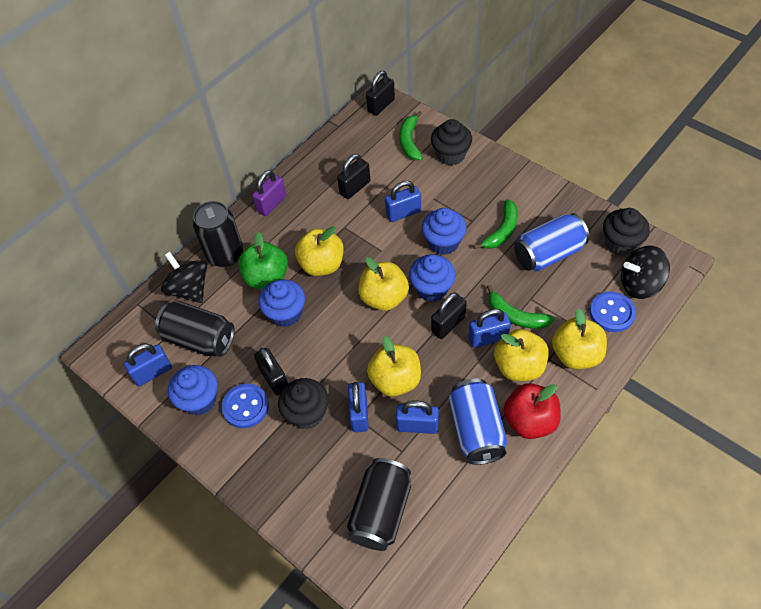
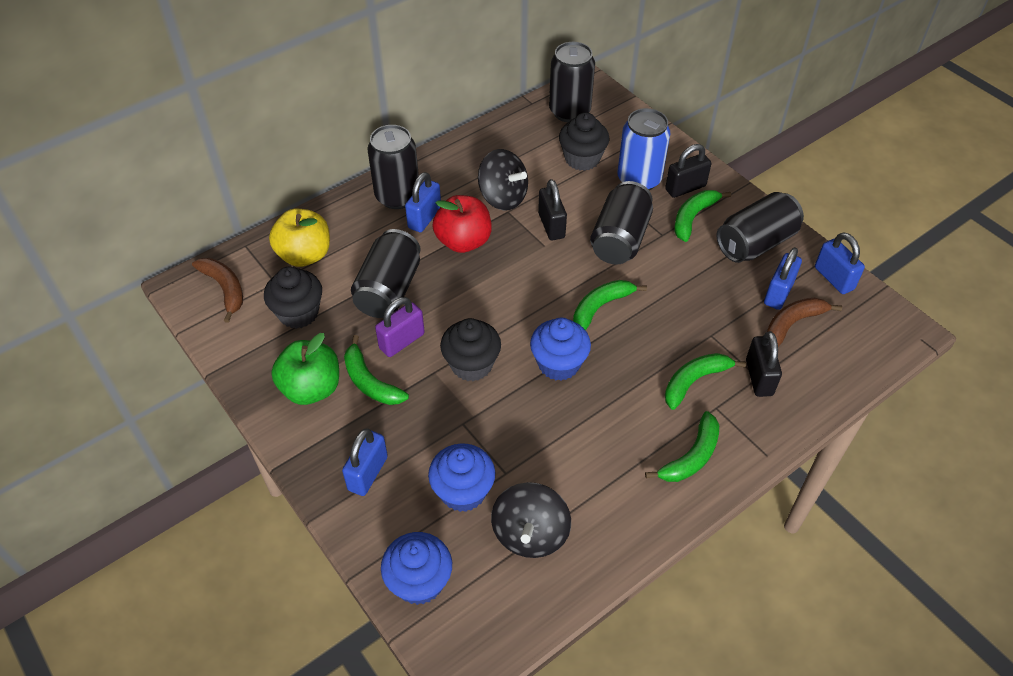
black can: 3 -> 5
black padlock: 4 -> 3
blue button: 2 -> 0
blue can: 2 -> 1
blue cupcake: 4 -> 3
blue padlock: 5 -> 4
brown banana: 0 -> 2
green banana: 3 -> 5
yellow apple: 5 -> 1

